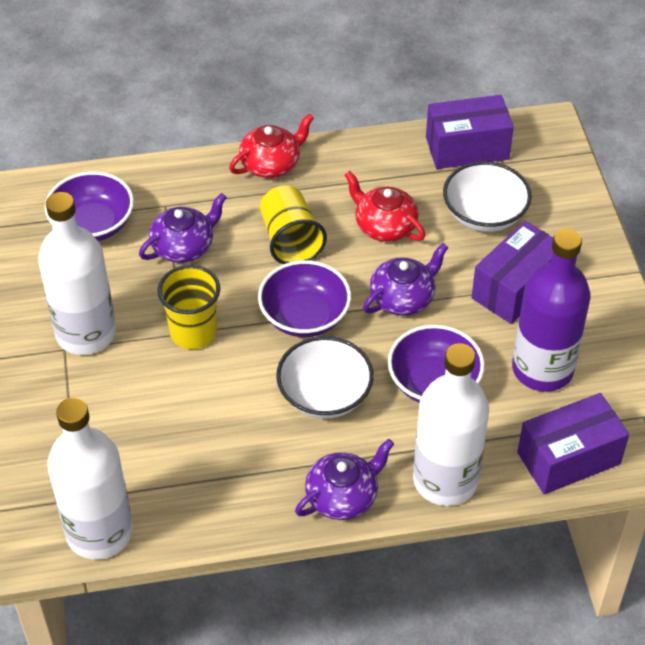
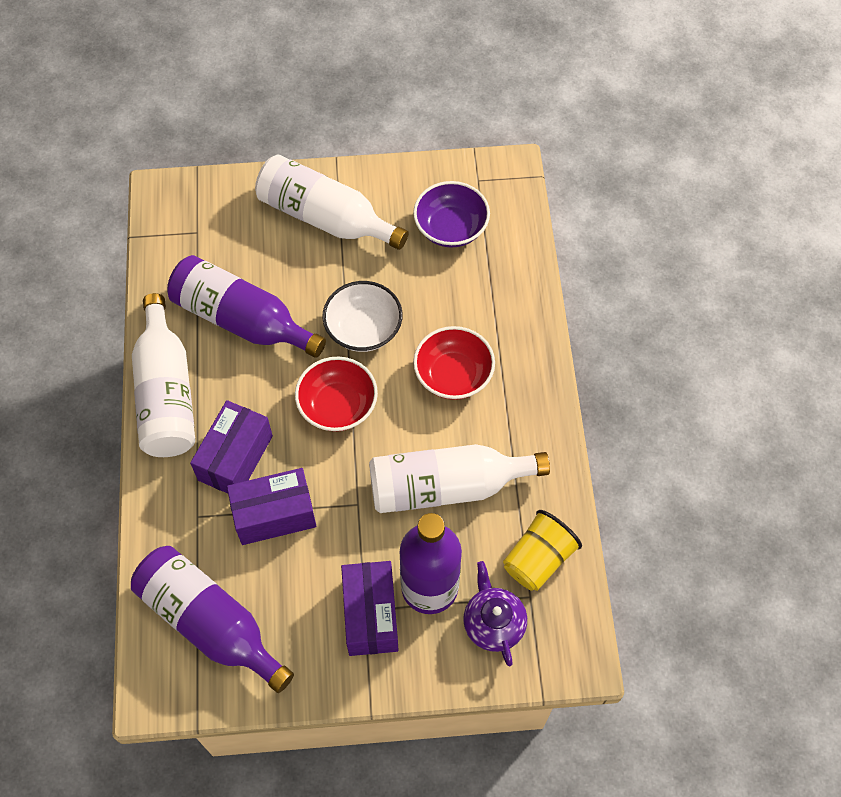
purple bottle: 1 -> 3
purple bowl: 3 -> 1
purple teapot: 3 -> 1
red bowl: 0 -> 2
red teapot: 2 -> 0
white bowl: 2 -> 1
yellow cup: 2 -> 1

